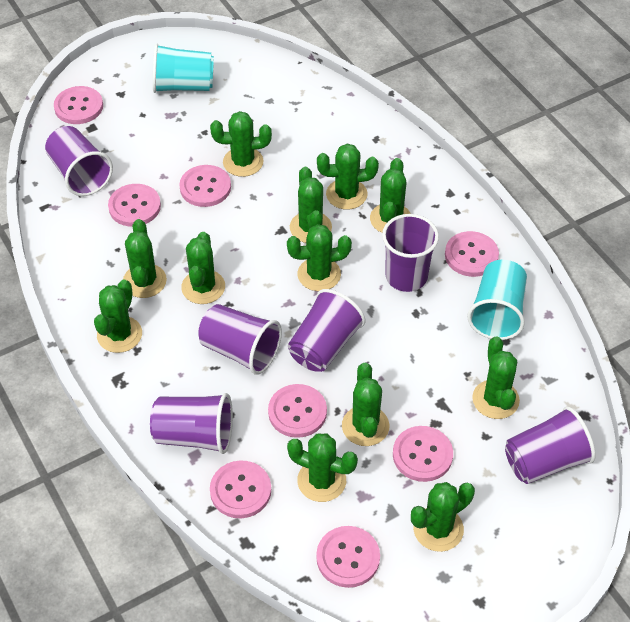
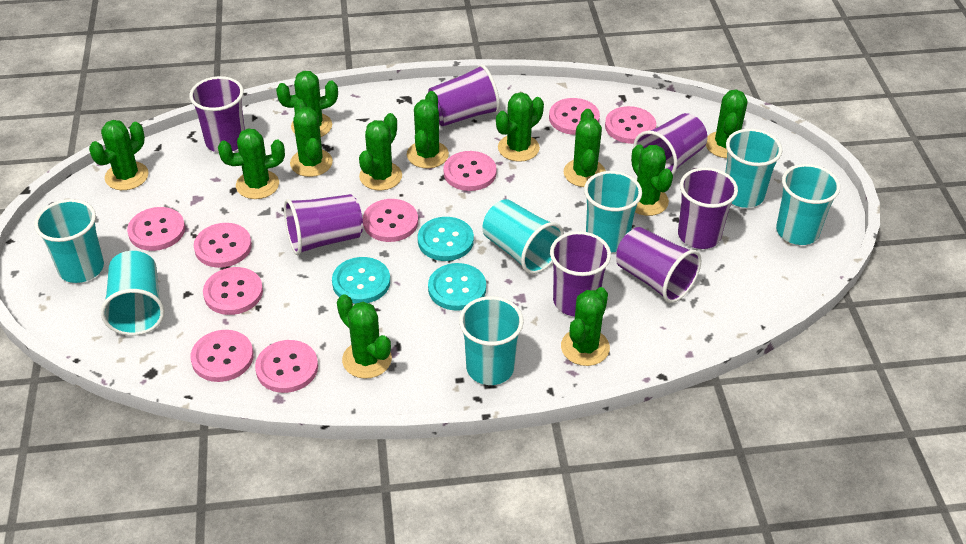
pink button: 8 -> 9
purple cup: 6 -> 7
turquoise button: 0 -> 3
turquoise cup: 2 -> 7

